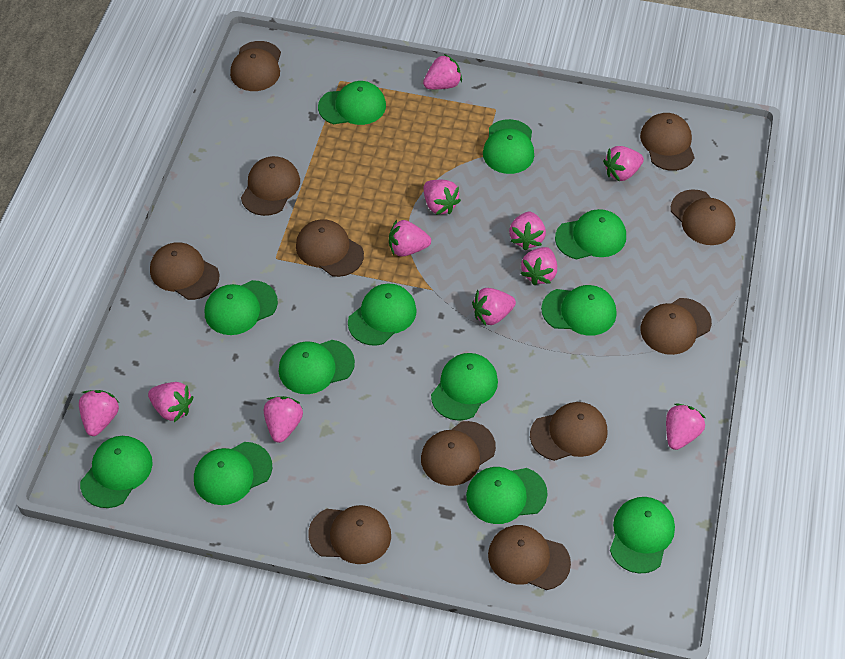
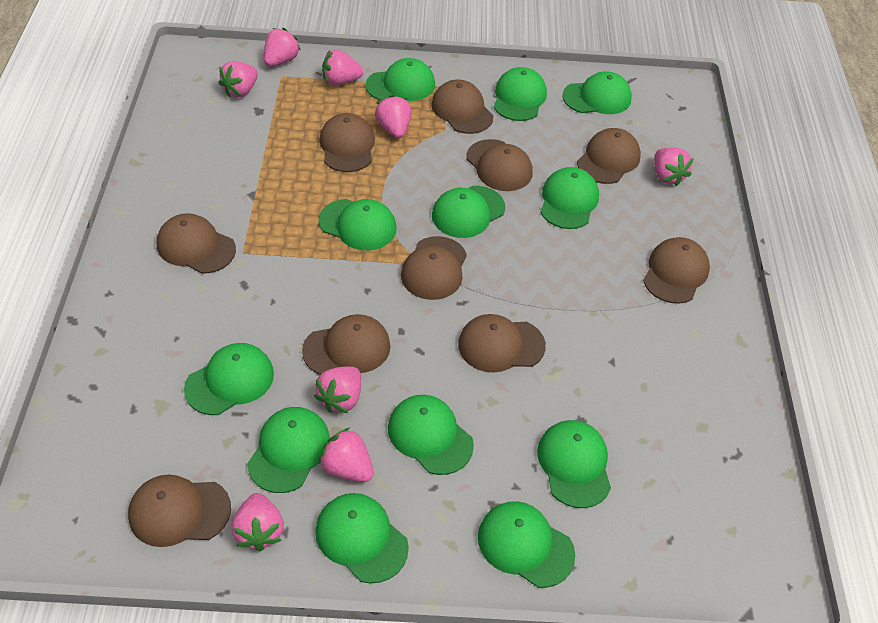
brown cap: 11 -> 10
pink strawberry: 11 -> 8

